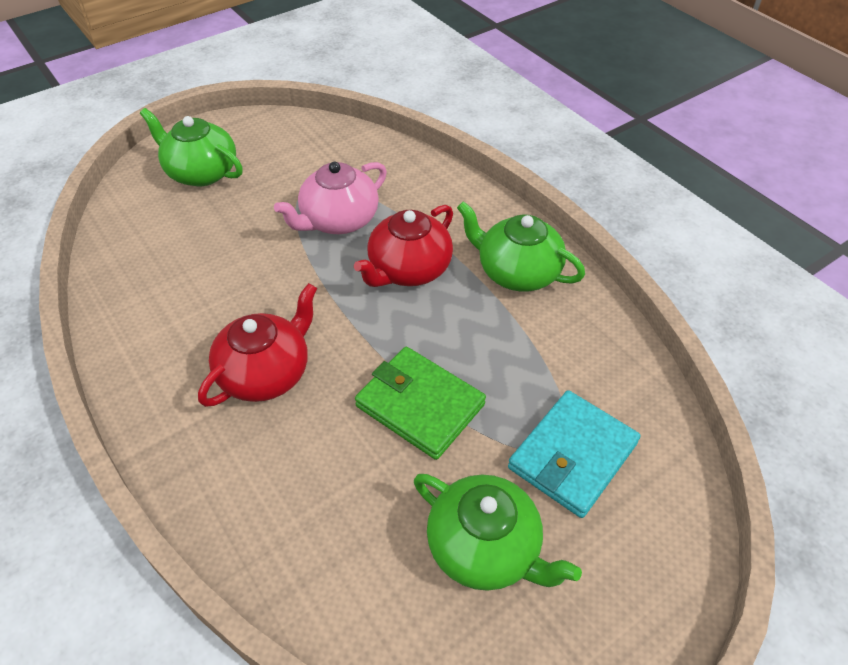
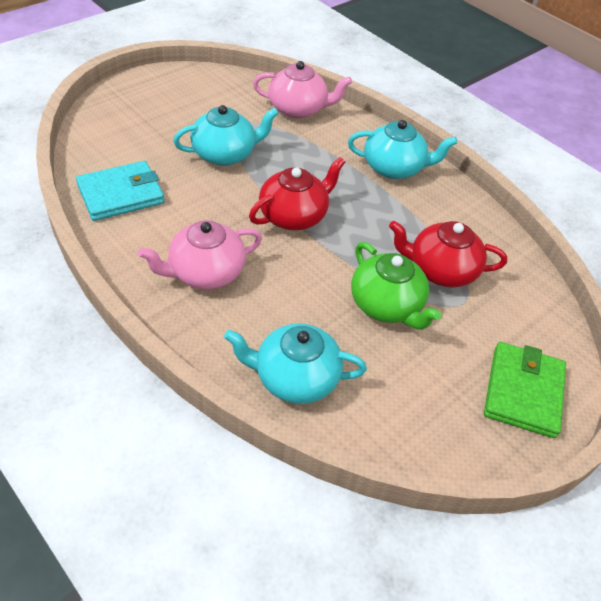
green teapot: 3 -> 1
pink teapot: 1 -> 2
turquoise teapot: 0 -> 3

